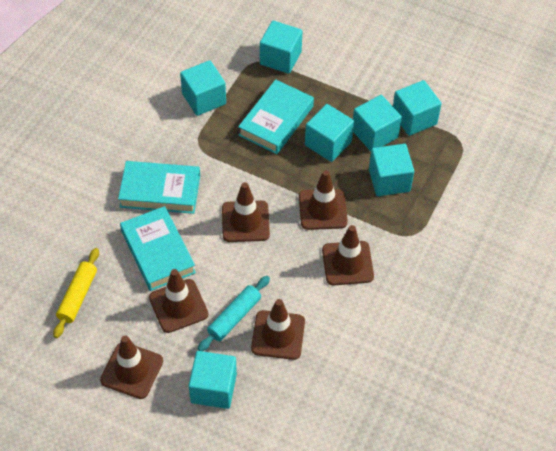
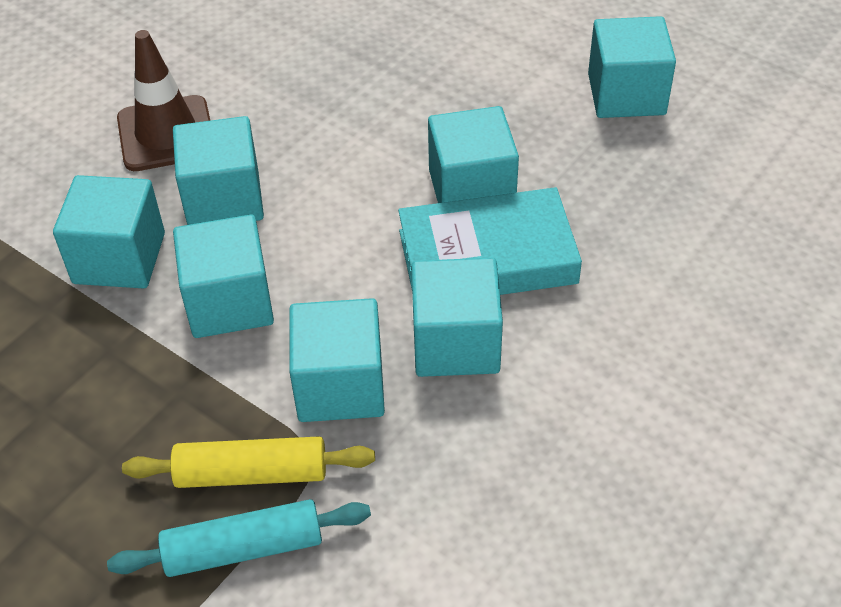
brown traffic cone: 6 -> 1
turquoise book: 3 -> 1

